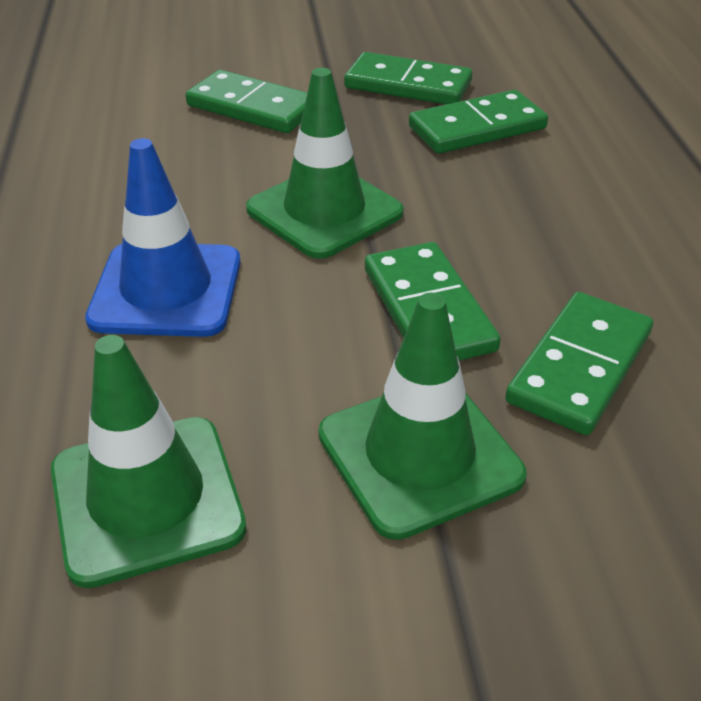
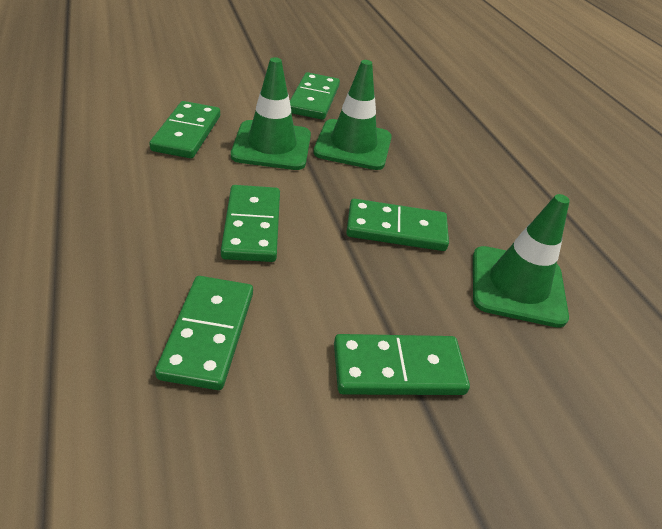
blue traffic cone: 1 -> 0
green domino: 5 -> 6

